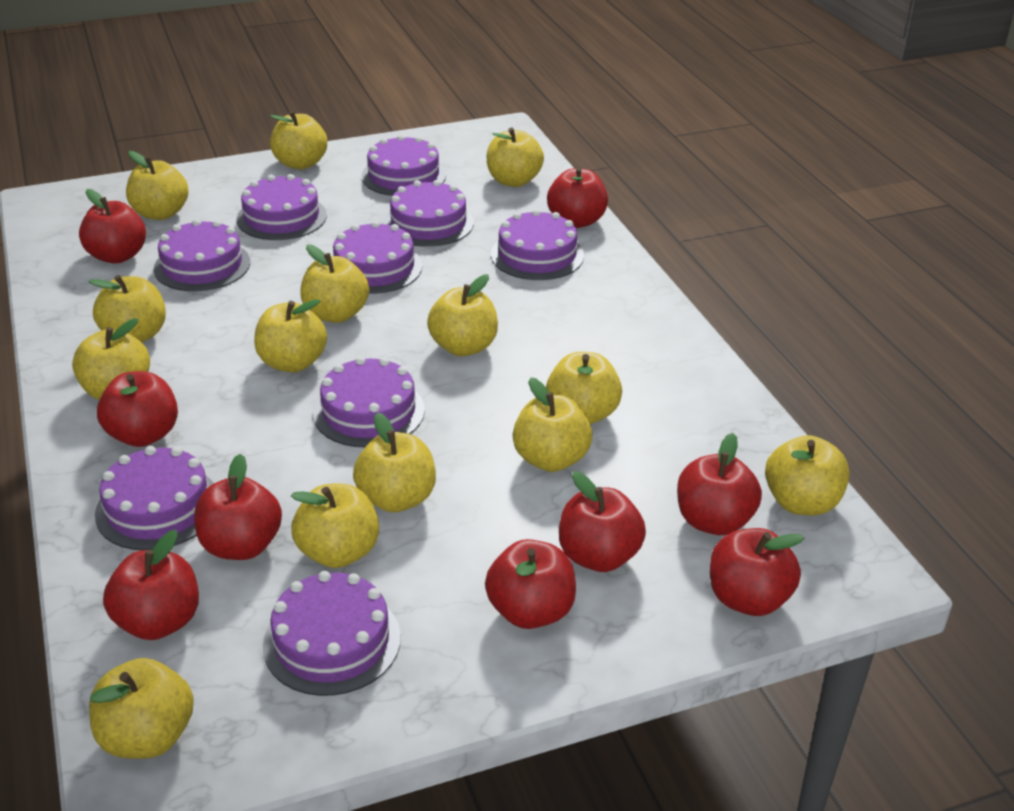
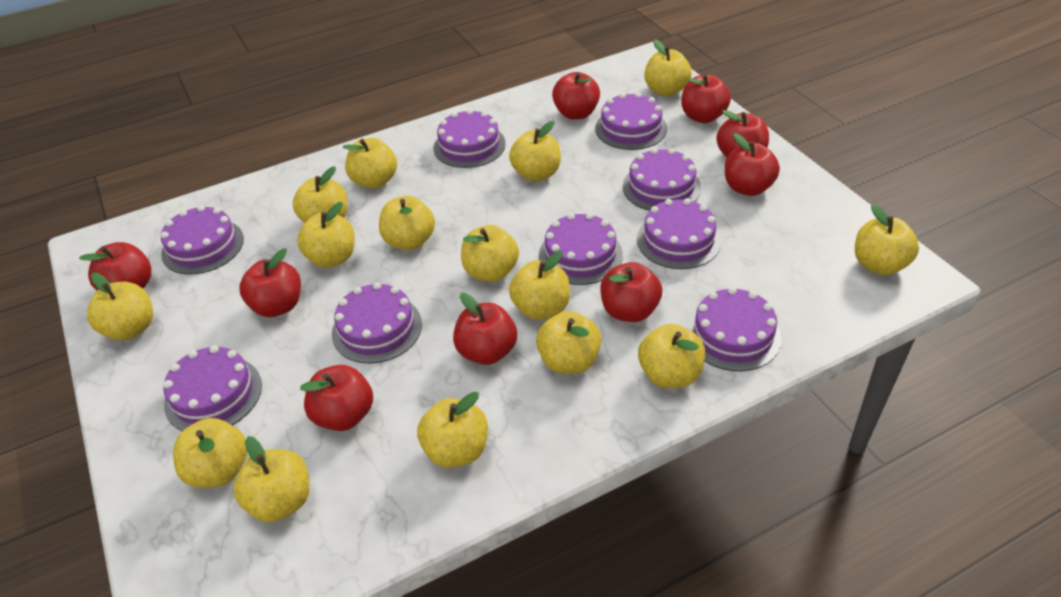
yellow apple: 14 -> 15

